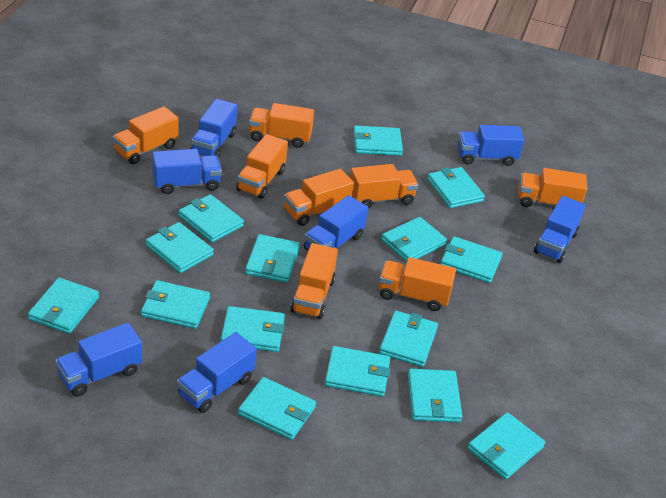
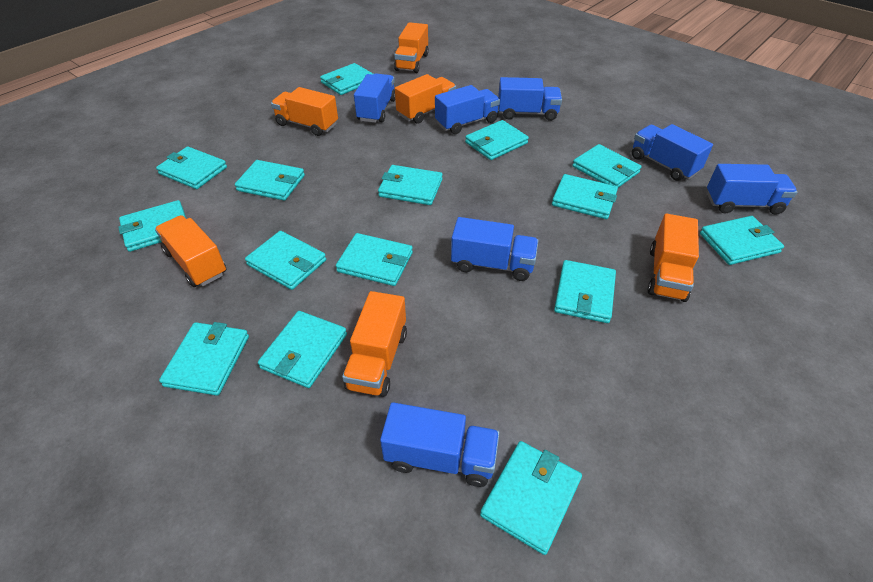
orange truck: 8 -> 6

